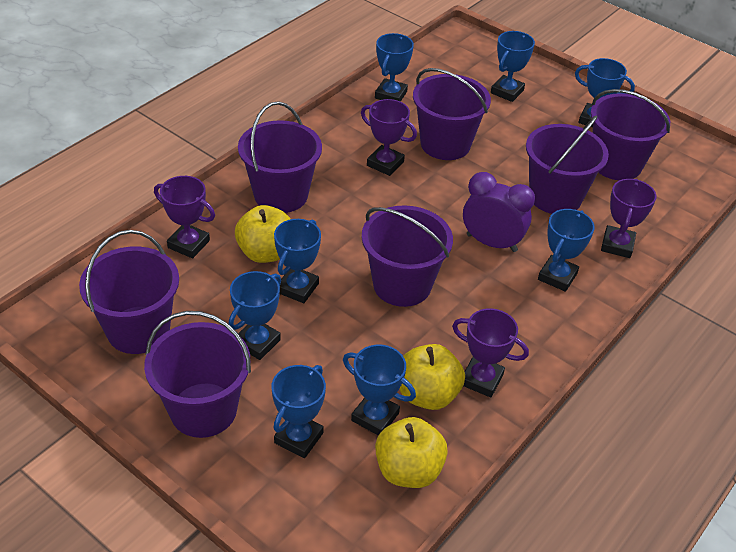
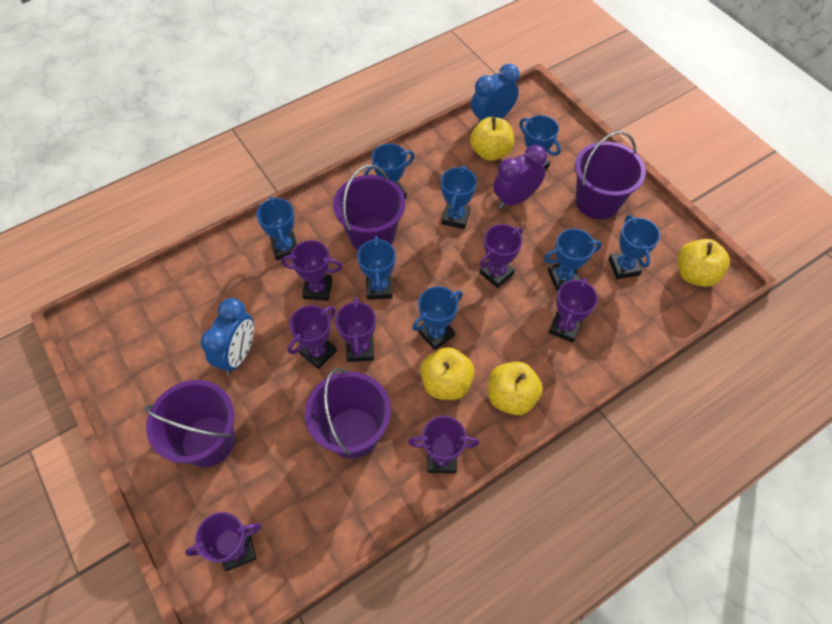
blue clock: 0 -> 2
purple bucket: 7 -> 4
purple trophy: 4 -> 7
yellow apple: 3 -> 4

